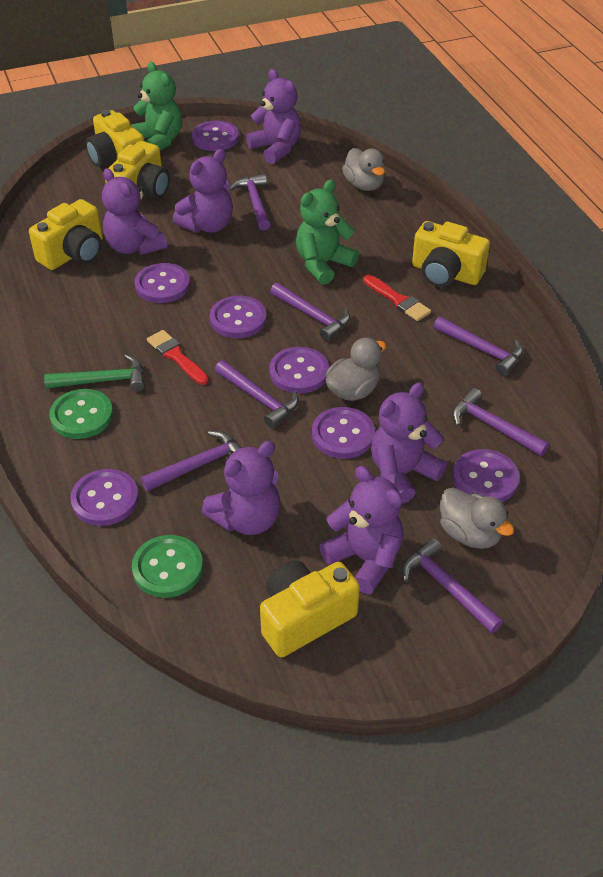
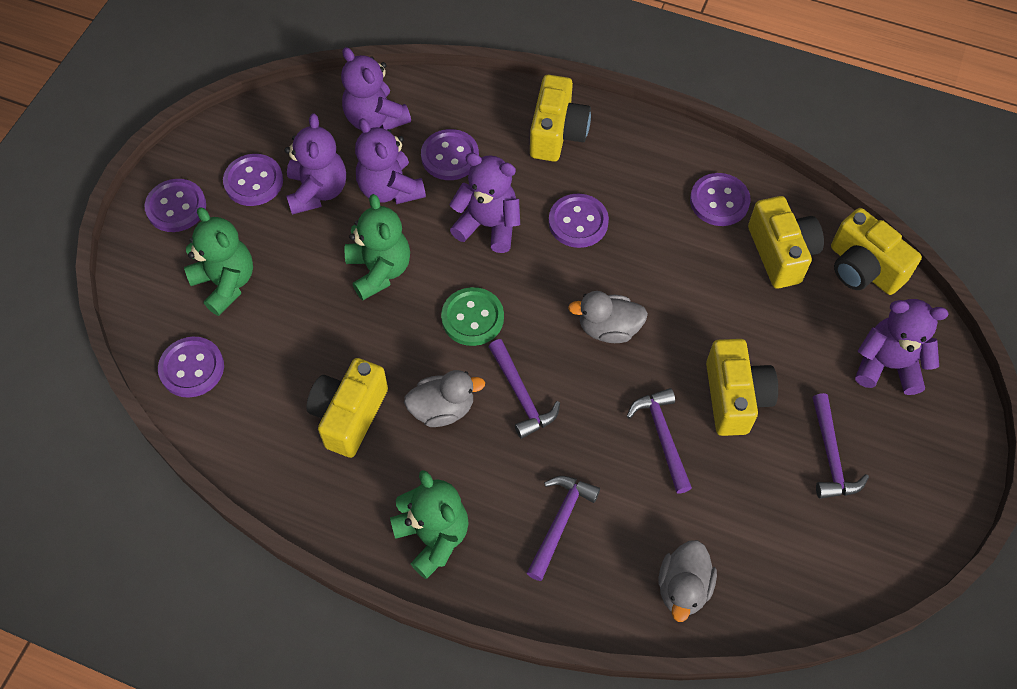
green button: 2 -> 1
green hammer: 1 -> 0
green teddy bear: 2 -> 3
purple button: 7 -> 6
purple hammer: 7 -> 4
purple teddy bear: 6 -> 5
red brush: 2 -> 0

